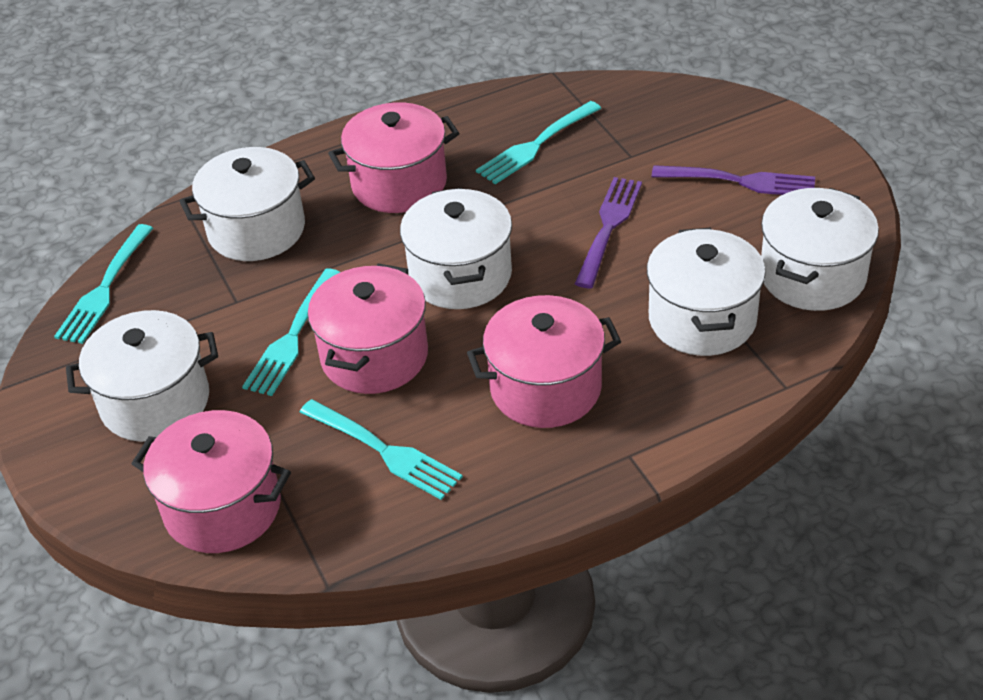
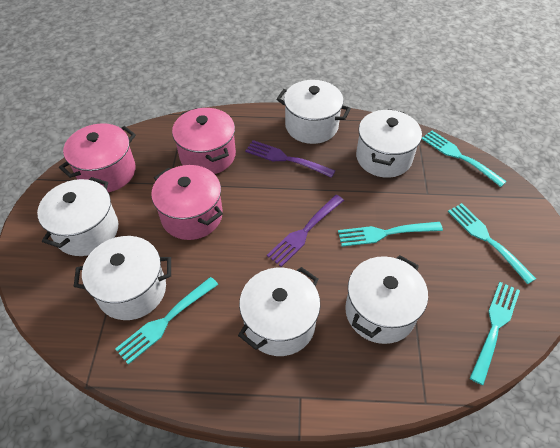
pink pot: 4 -> 3
turquoise fork: 4 -> 5
white pot: 5 -> 6

